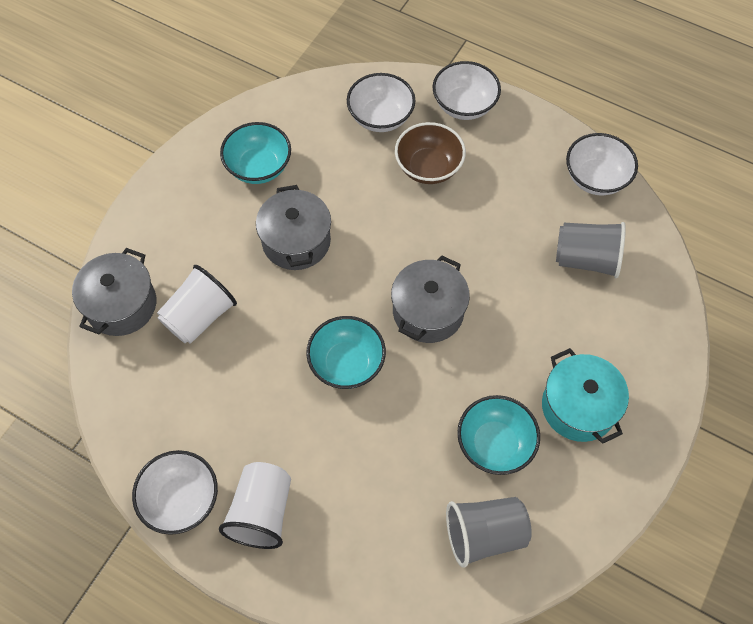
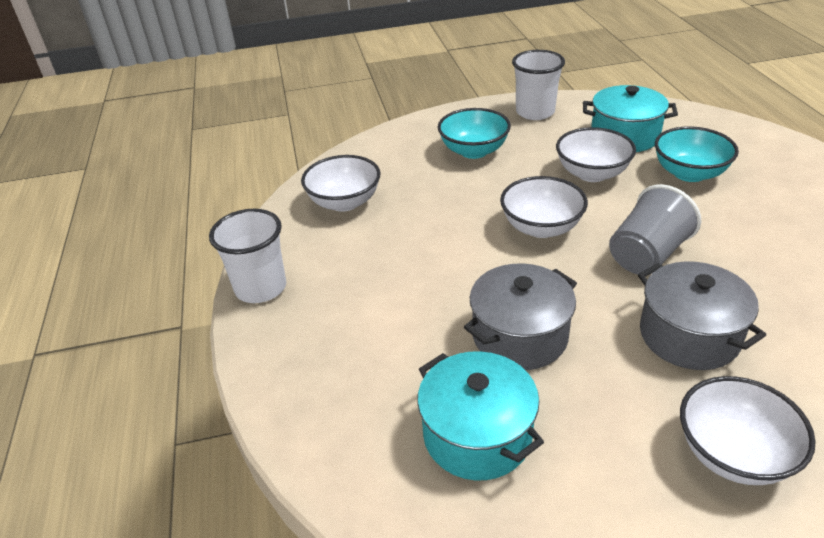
brown bowl: 1 -> 0
grey cup: 2 -> 1
grey pot: 3 -> 2
turquoise bowl: 3 -> 2
turquoise pot: 1 -> 2

